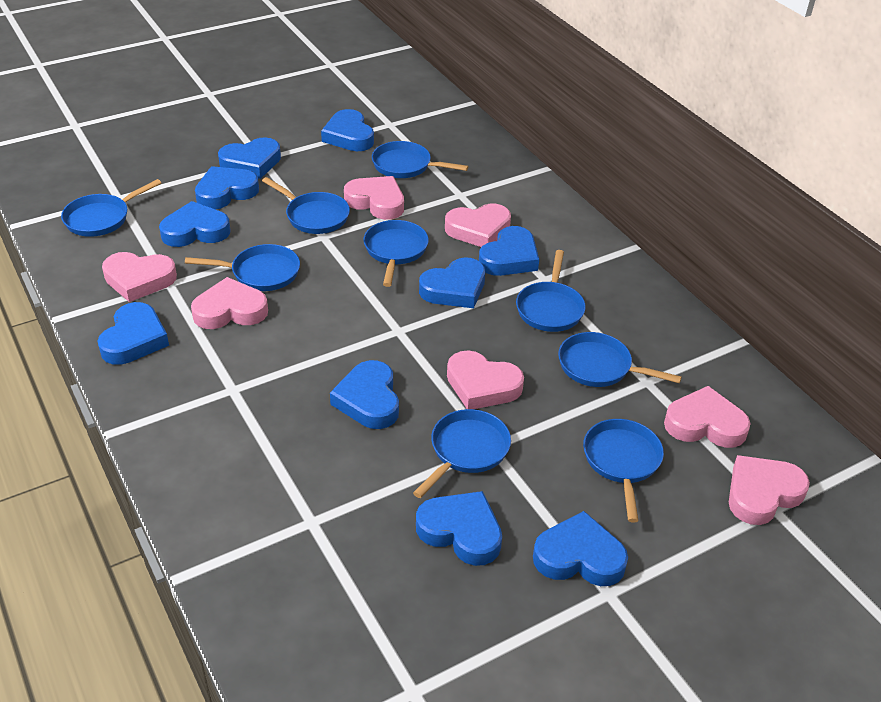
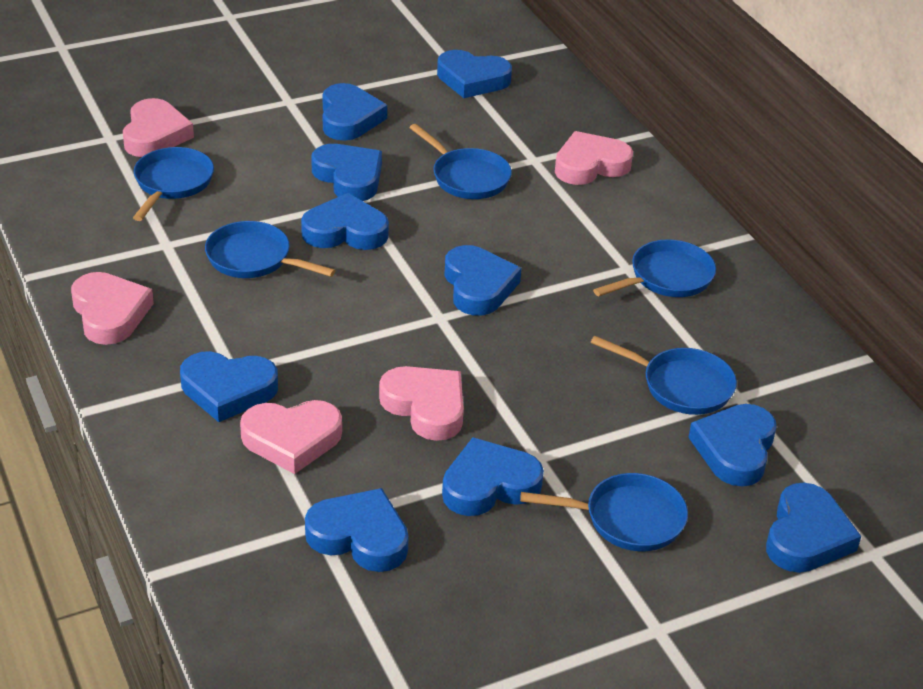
blue pan: 9 -> 6
pink heart: 7 -> 5

